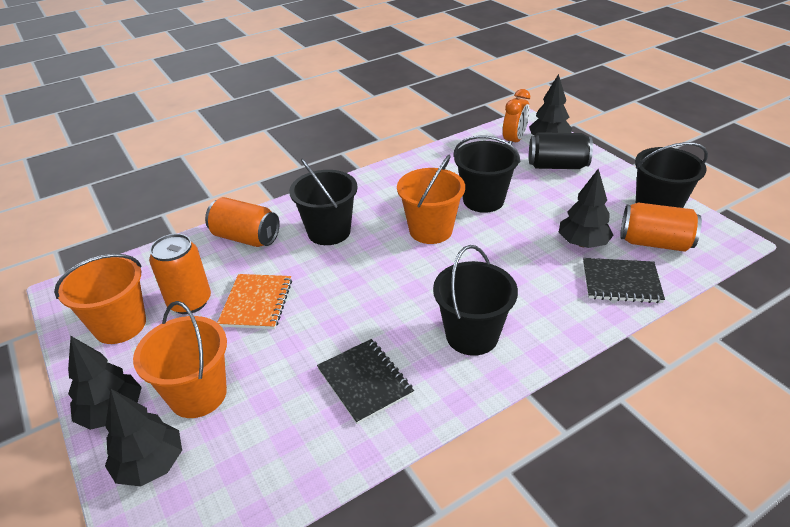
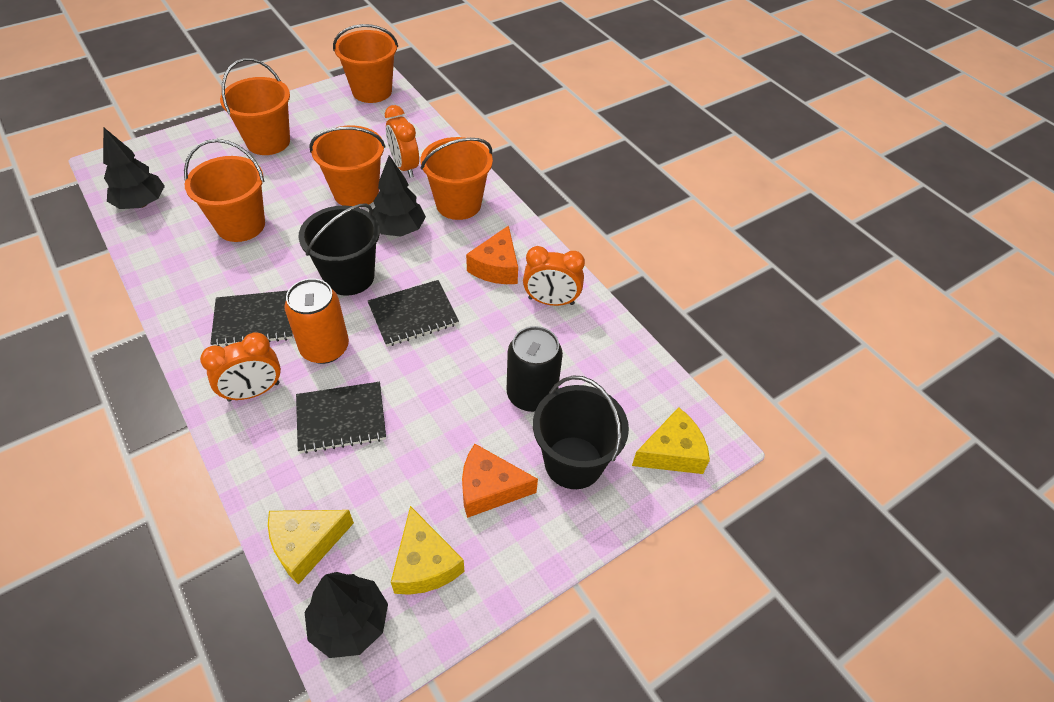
black bucket: 4 -> 2
black notebook: 2 -> 3
black tree: 4 -> 3
orange bucket: 3 -> 5
orange can: 3 -> 1
orange cheese: 0 -> 2
orange clock: 1 -> 3
orange notebook: 1 -> 0
yellow cheese: 0 -> 3

